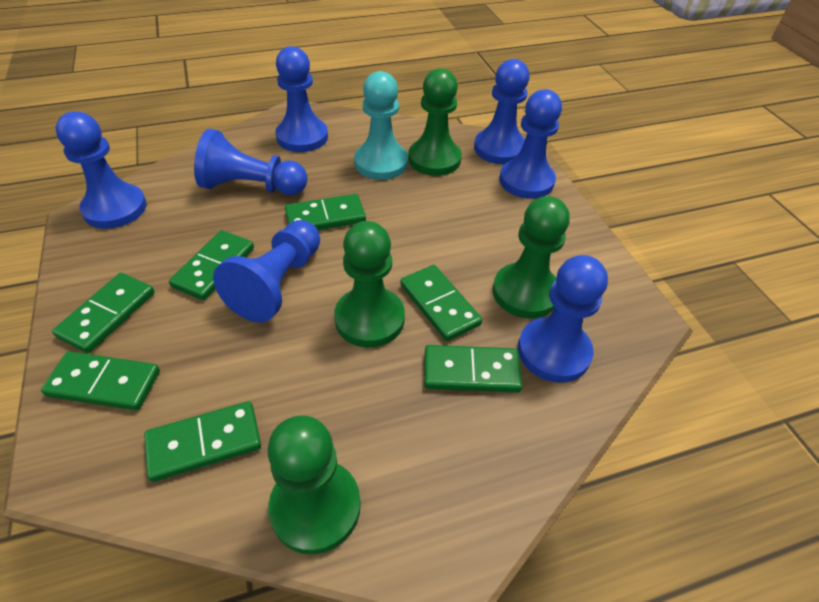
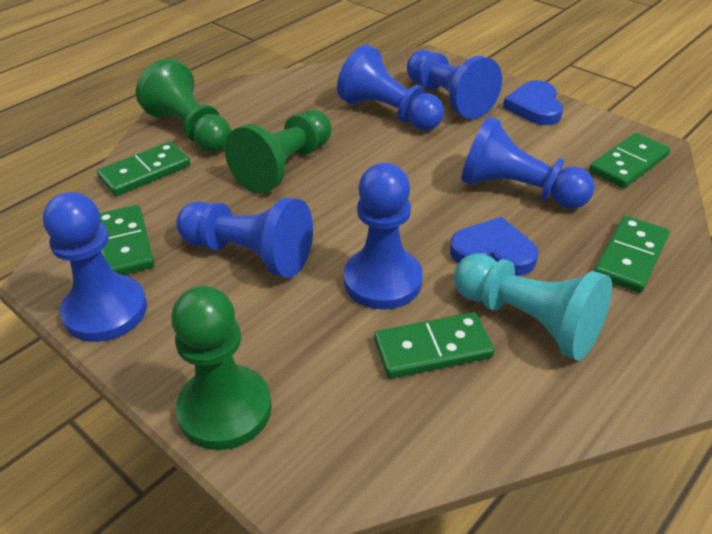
blue heart: 0 -> 2
blue pawn: 7 -> 6
green domino: 7 -> 5
green pawn: 4 -> 3

